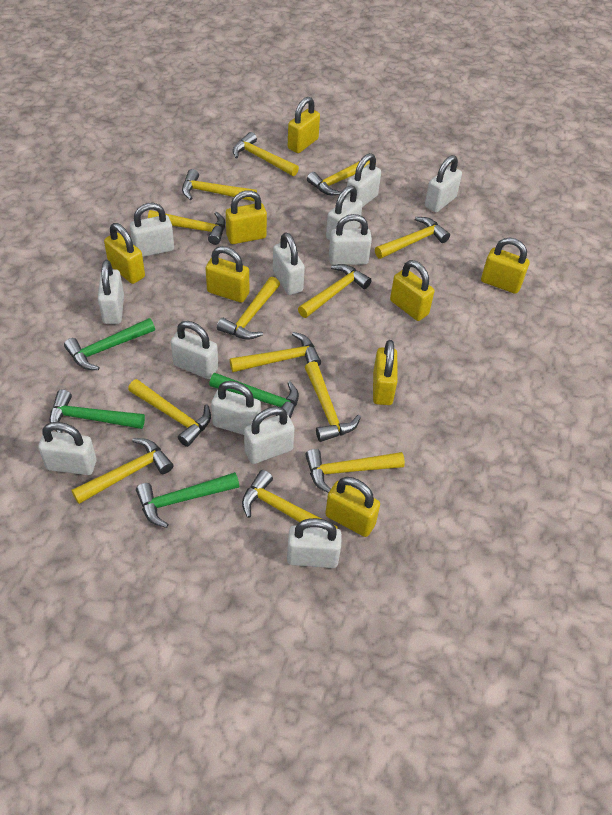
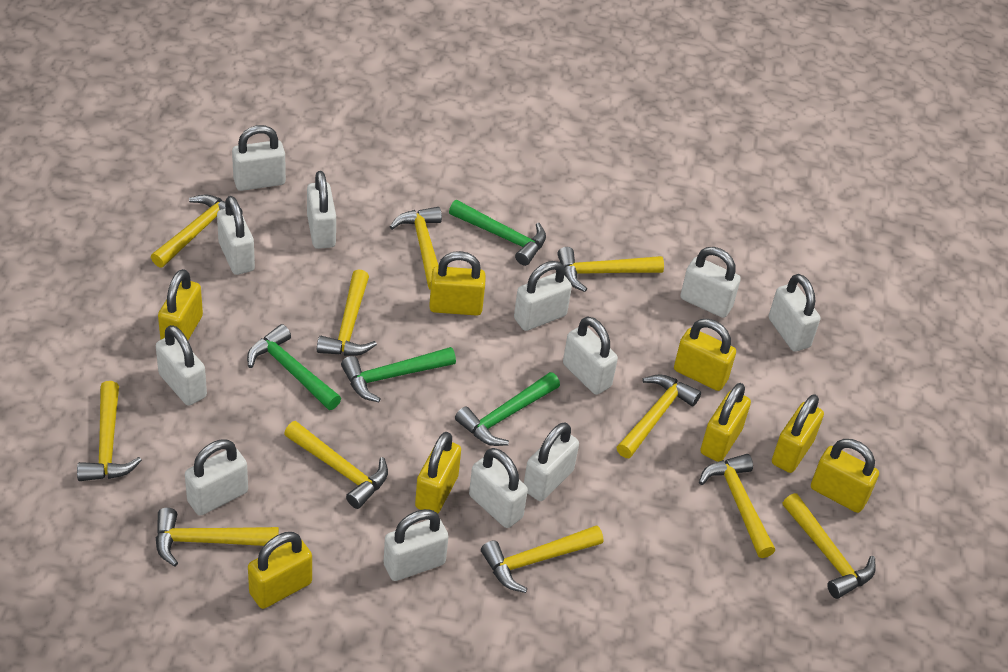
yellow hammer: 13 -> 11

